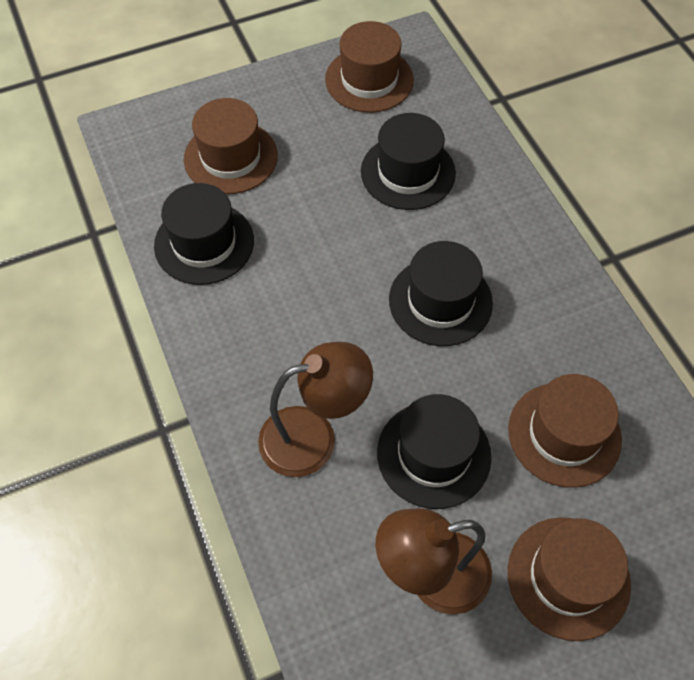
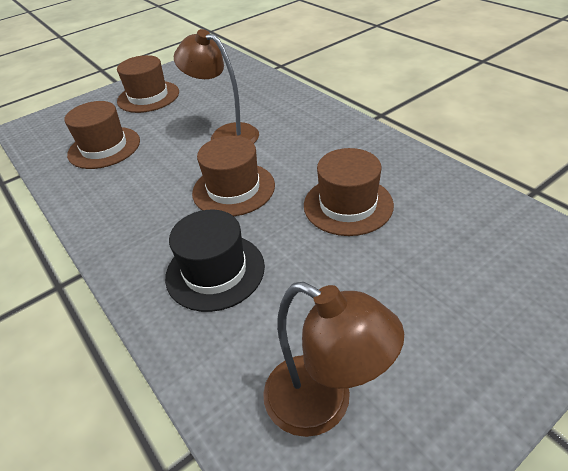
black hat: 4 -> 1

